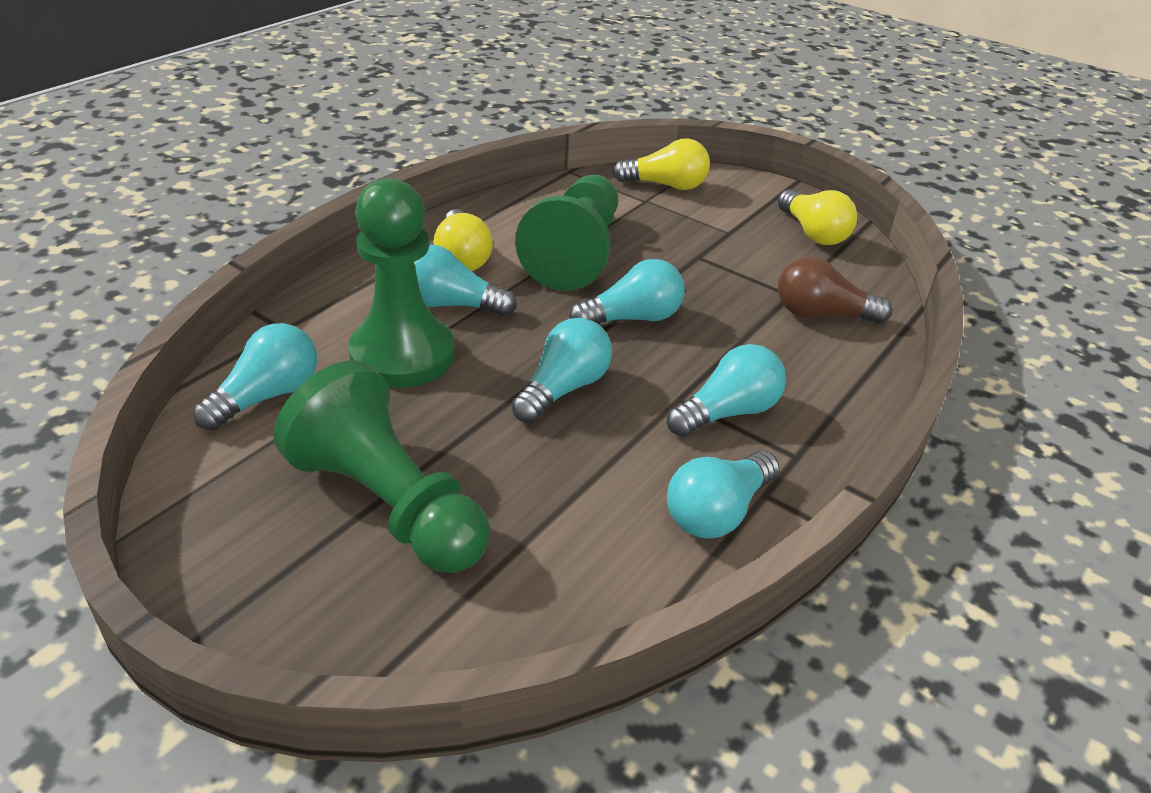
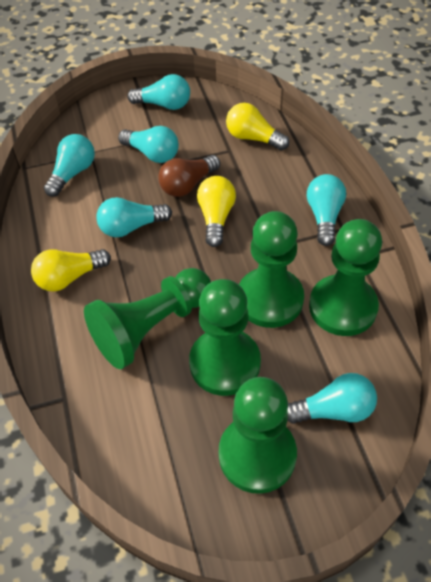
green pawn: 3 -> 5

